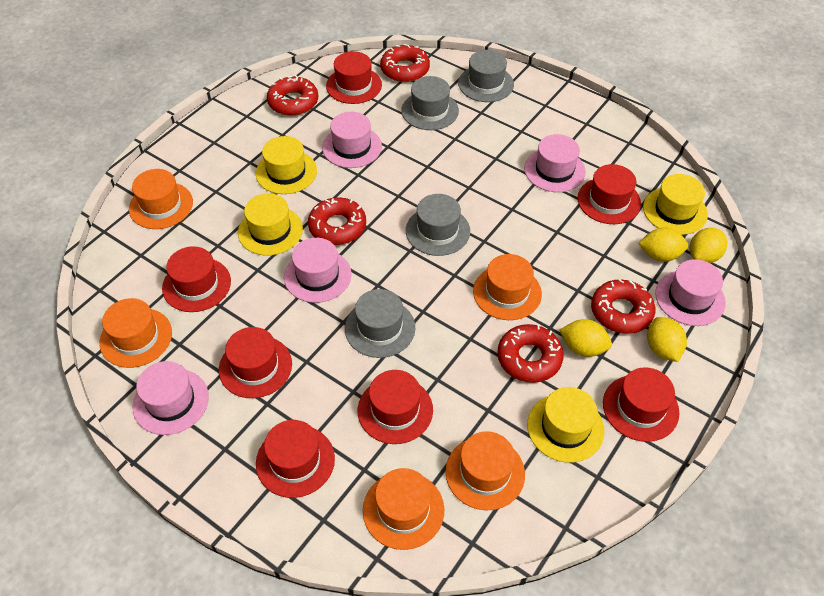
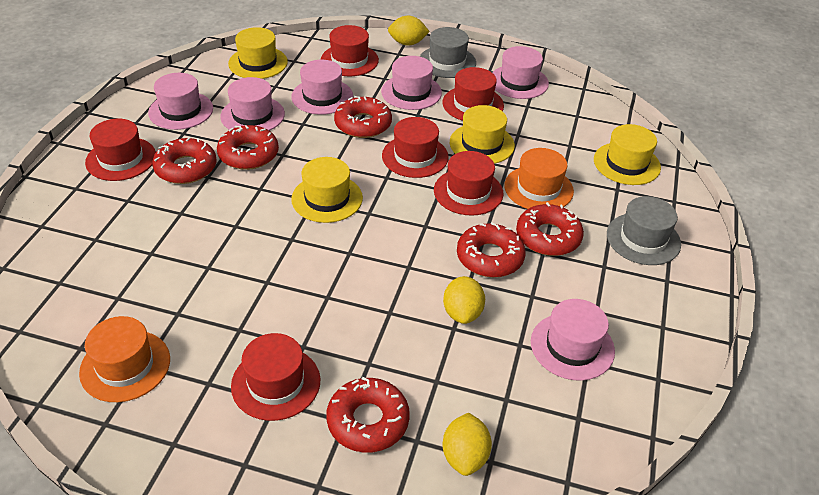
grey hat: 4 -> 2
orange hat: 5 -> 2
pink hat: 5 -> 6
red donut: 5 -> 6
red hat: 7 -> 6
yellow lemon: 4 -> 3

